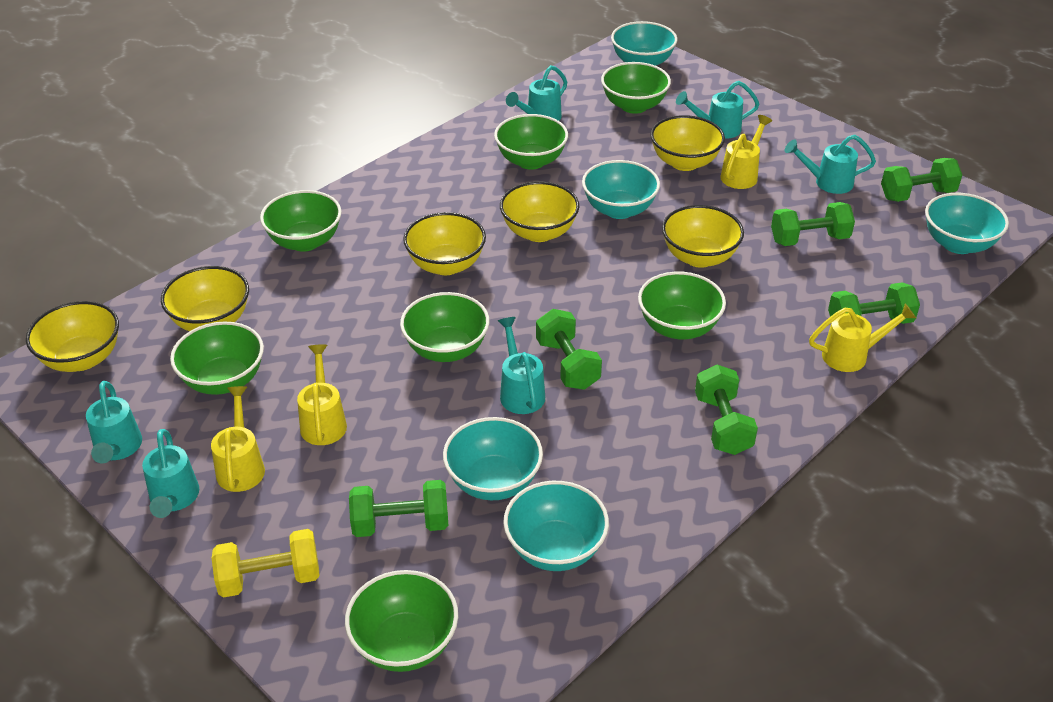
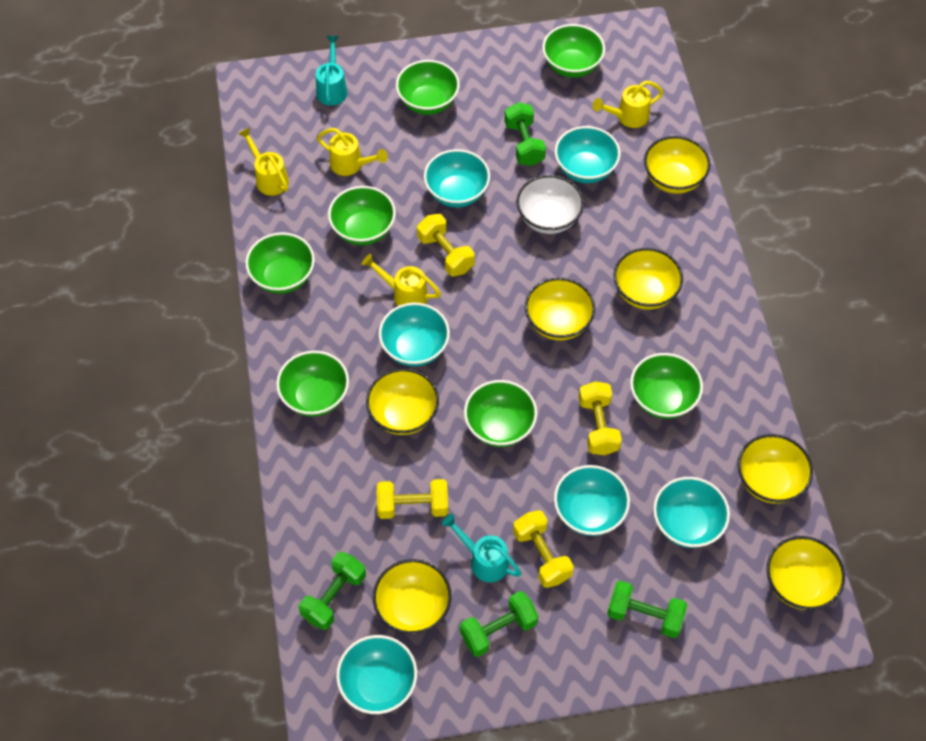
green dumbbell: 6 -> 4
turquoise bowl: 5 -> 6
turquoise watering can: 6 -> 2
white bowl: 0 -> 1
yellow bowl: 6 -> 7
yellow dumbbell: 1 -> 4

